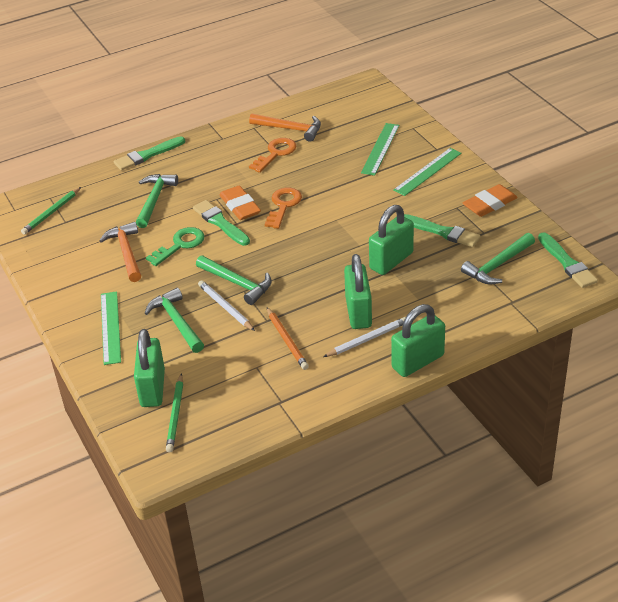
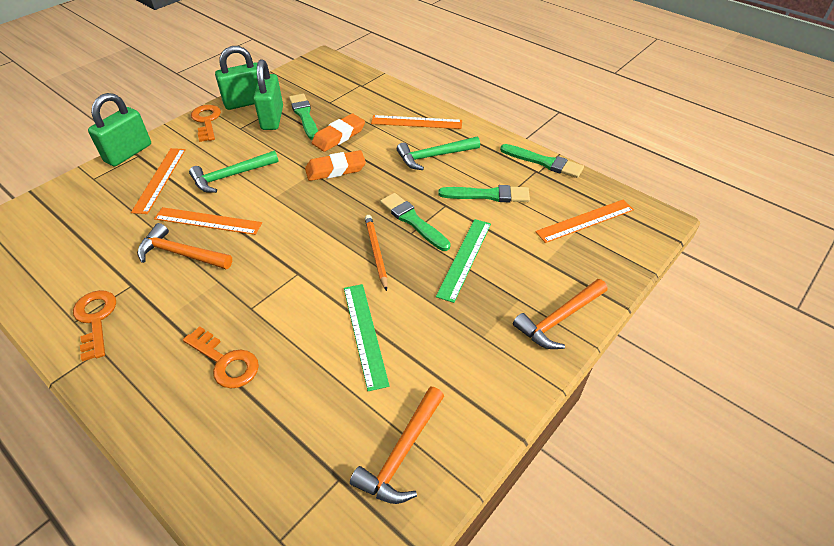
green hammer: 4 -> 2
green key: 1 -> 0
green padlock: 4 -> 3
green pencil: 2 -> 0
green ruler: 3 -> 2
orange hammer: 2 -> 3
orange key: 2 -> 3
orange ruler: 0 -> 4
white pencil: 2 -> 0

